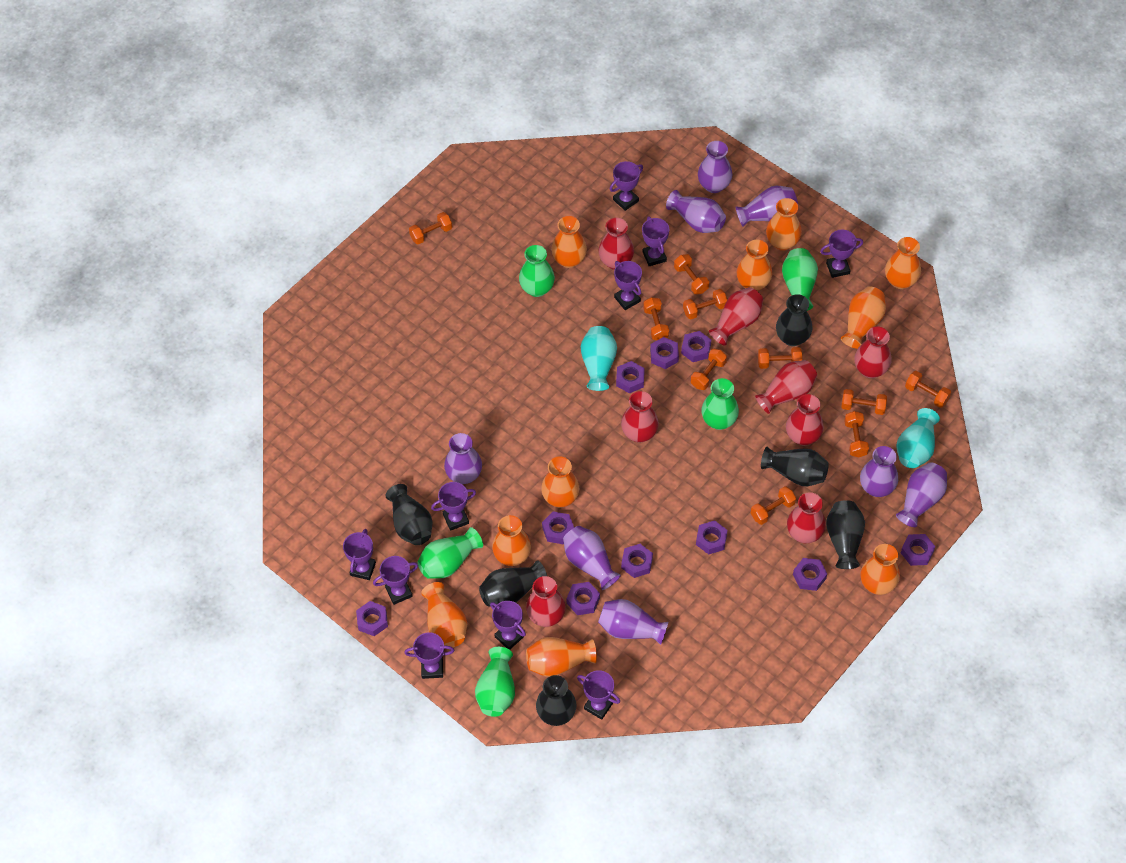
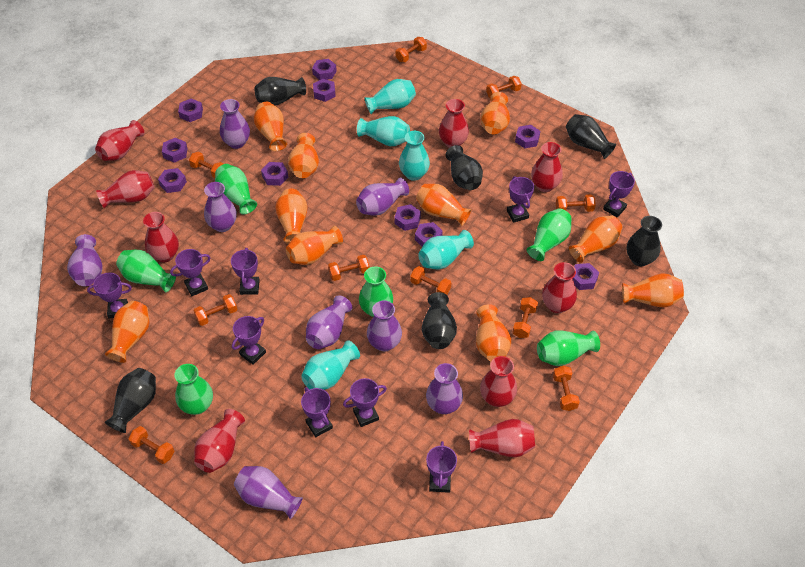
green vase: 5 -> 6
purple trophy: 10 -> 9
red vase: 8 -> 9
turquoise vase: 2 -> 5

